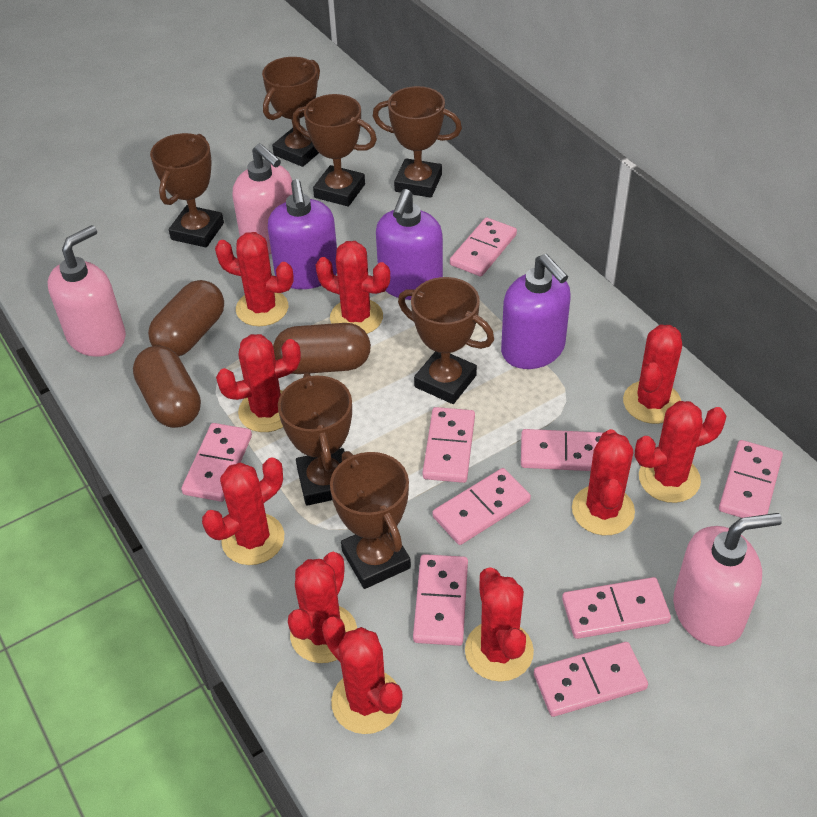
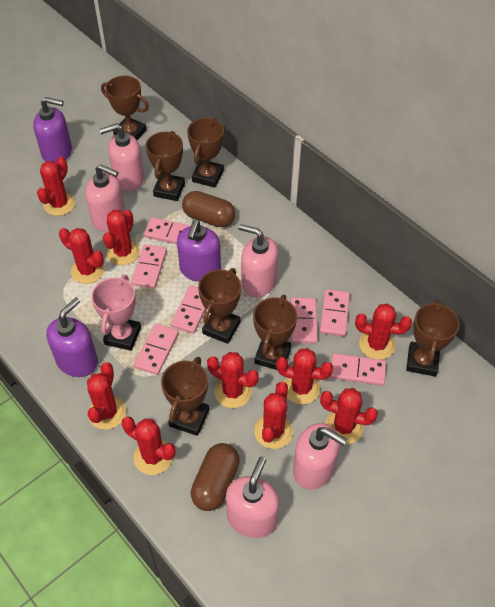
brown capsule: 3 -> 2
pink domino: 9 -> 7
pink soap dispenser: 3 -> 5
pink trophy: 0 -> 1

